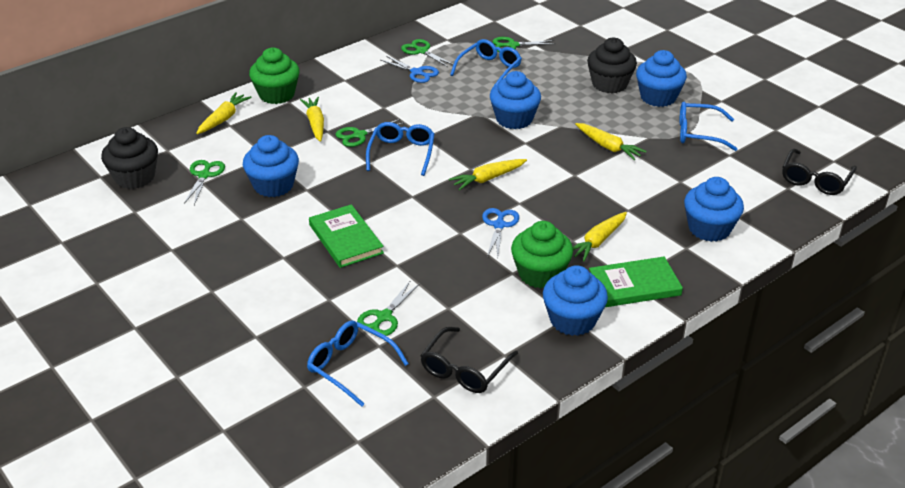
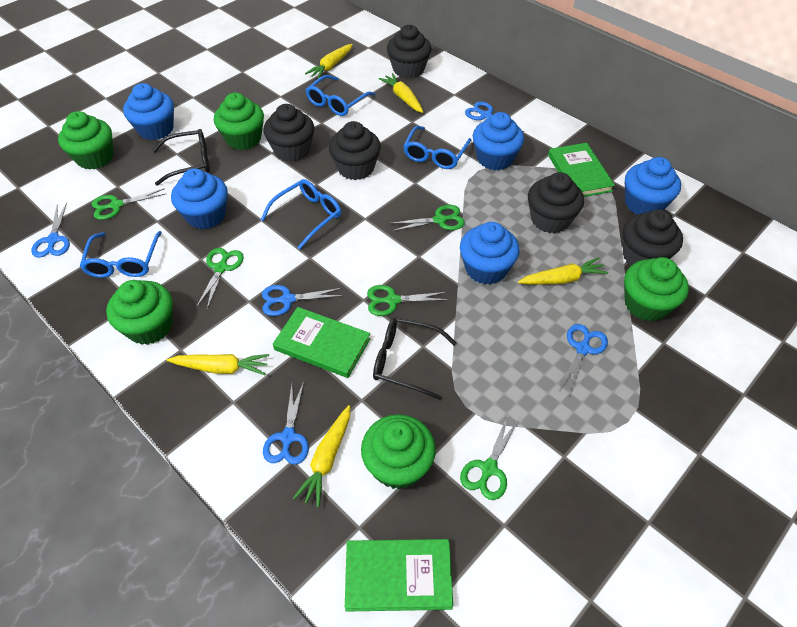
black cupcake: 2 -> 5
blue scissors: 2 -> 5
green book: 2 -> 3
green cupcake: 2 -> 5

